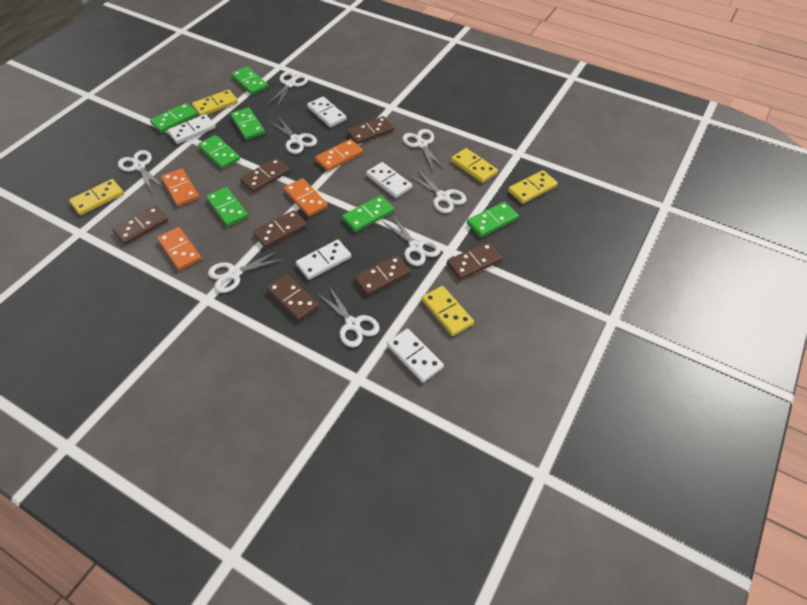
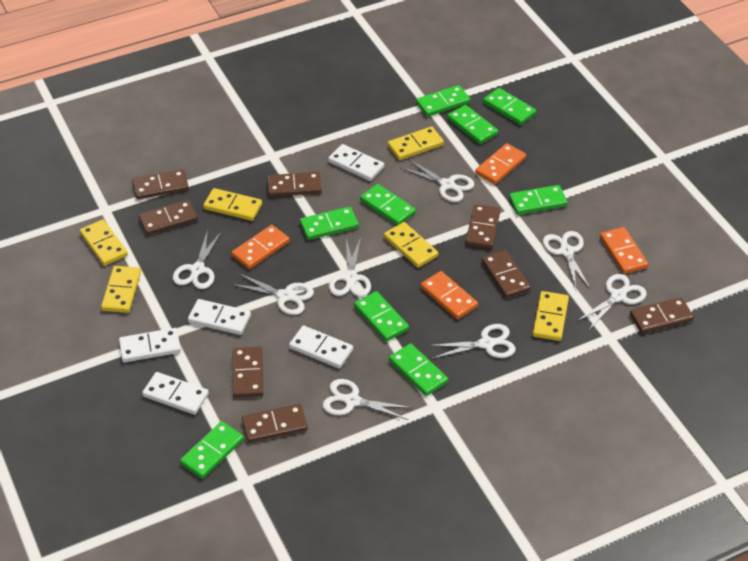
brown domino: 7 -> 8
green domino: 7 -> 9
yellow domino: 5 -> 6

